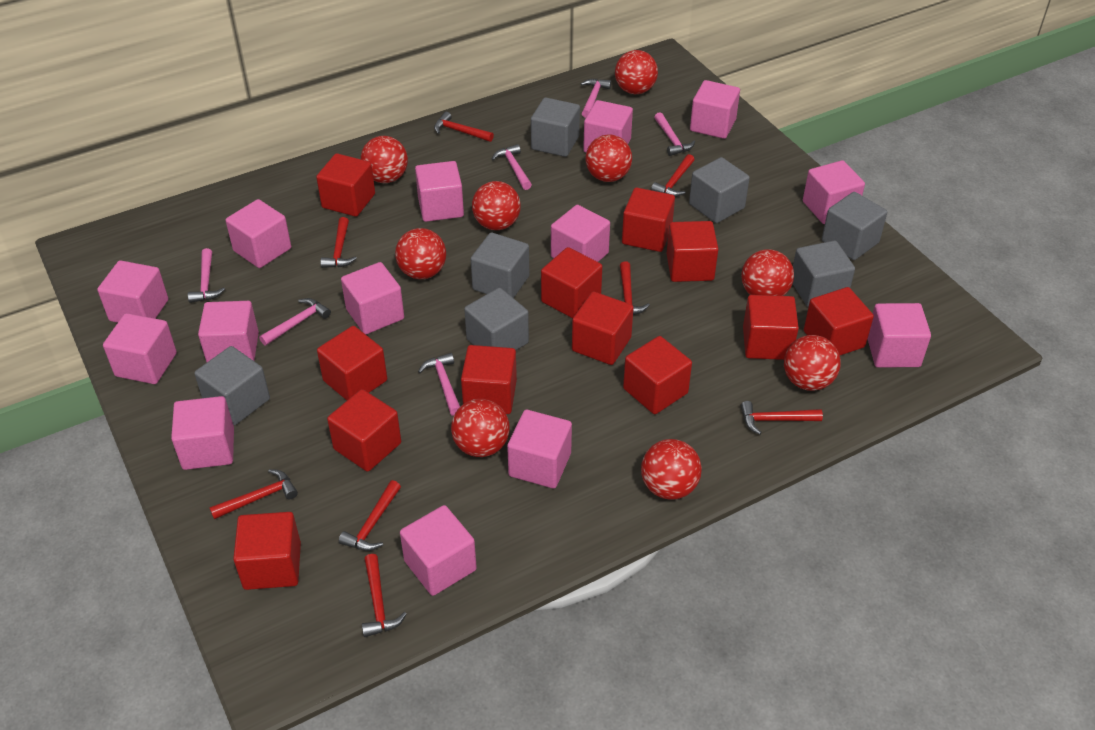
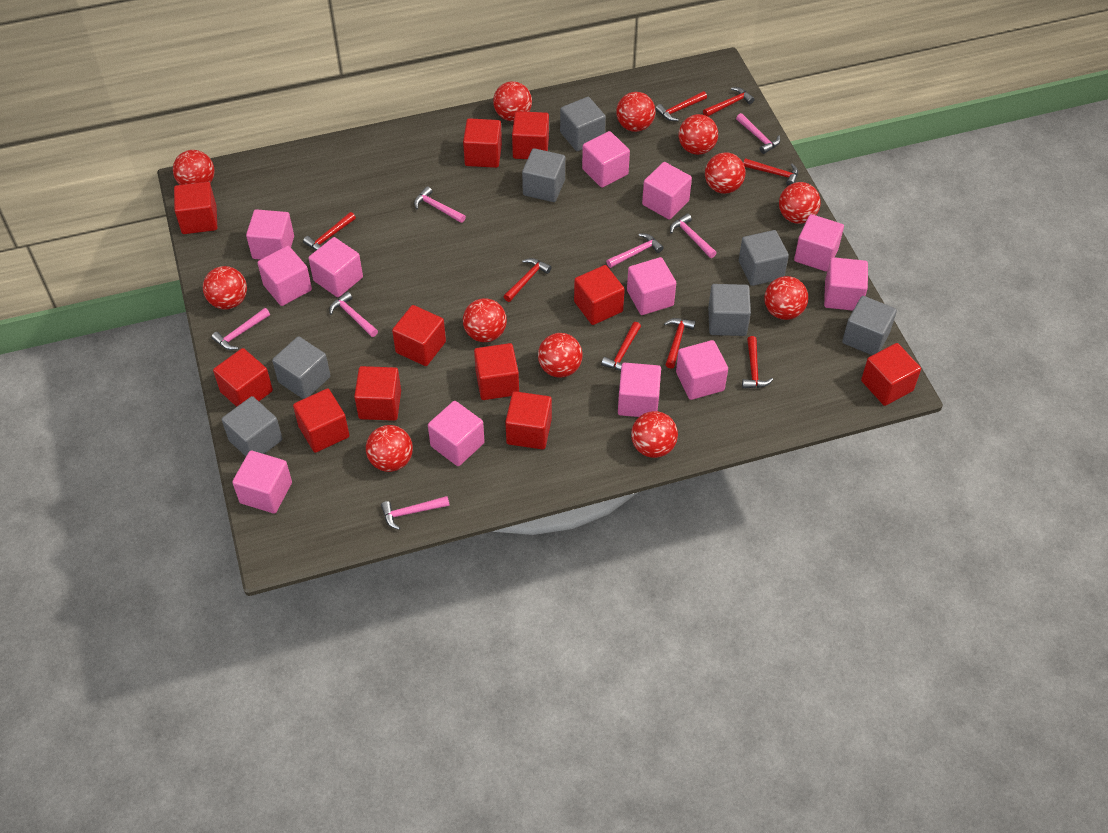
pink cube: 14 -> 12
pink hammer: 6 -> 7
red ball: 9 -> 12
red cube: 12 -> 11

